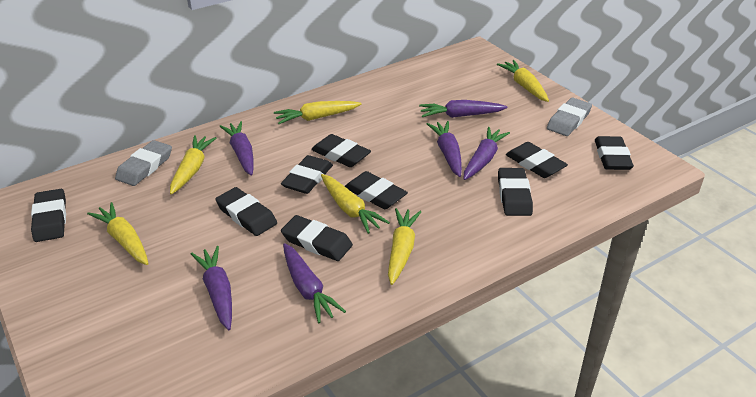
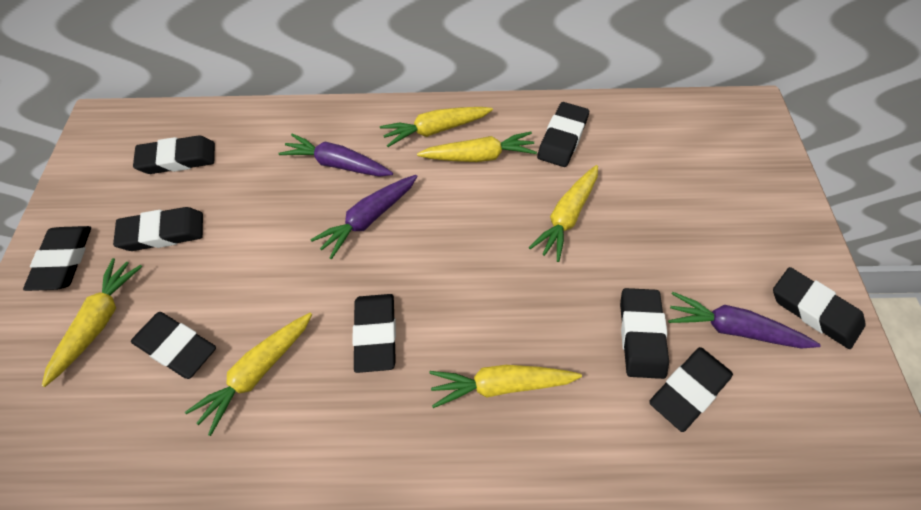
grey eraser: 2 -> 0
purple carrot: 6 -> 3

